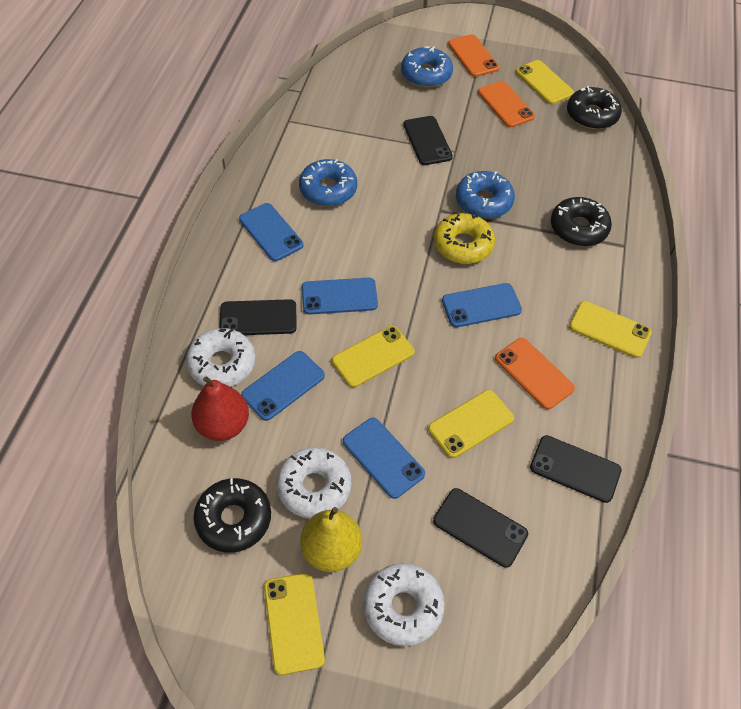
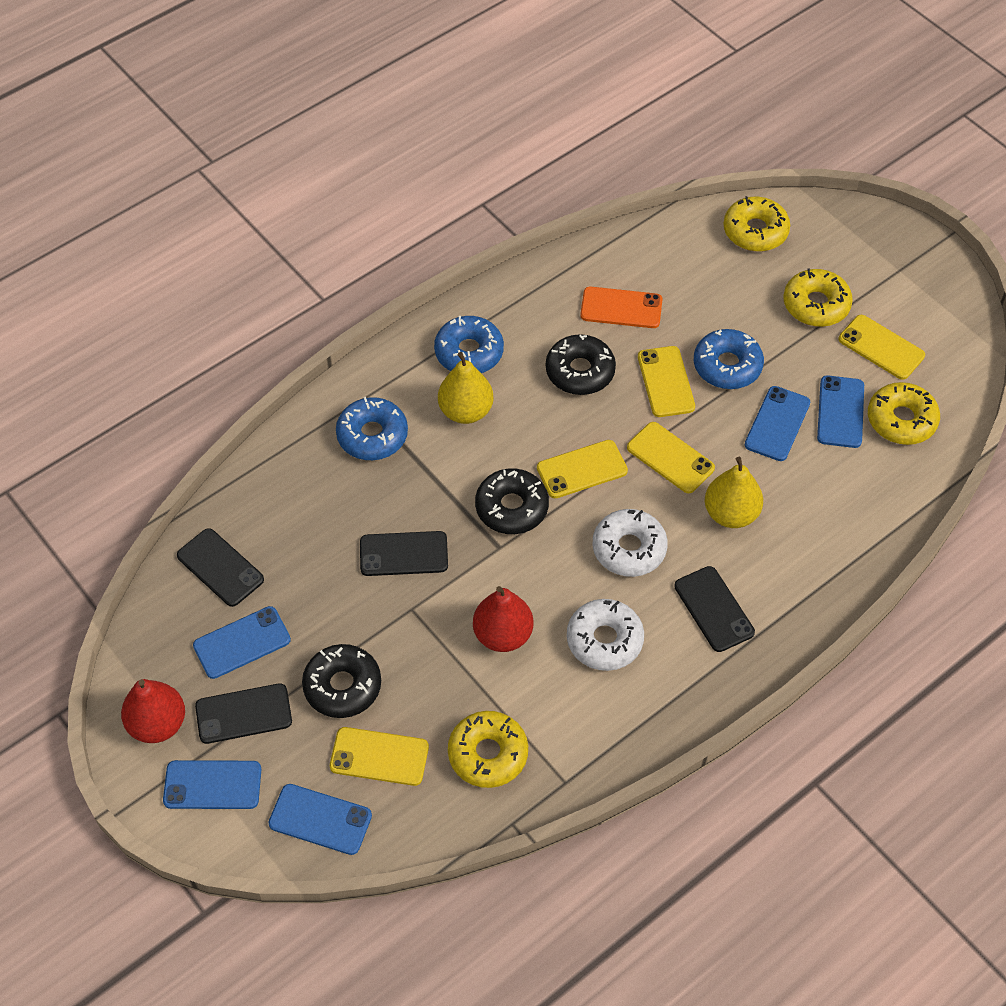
orange phone: 3 -> 1
red pear: 1 -> 2
white donut: 3 -> 2
yellow donut: 1 -> 4
yellow pear: 1 -> 2

